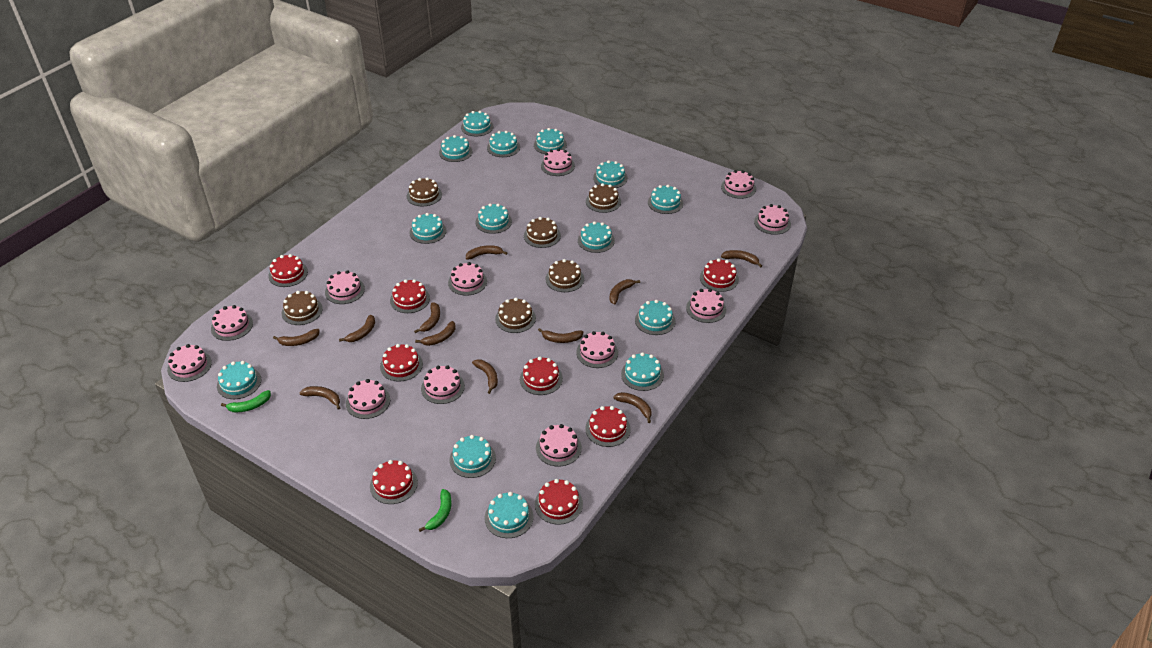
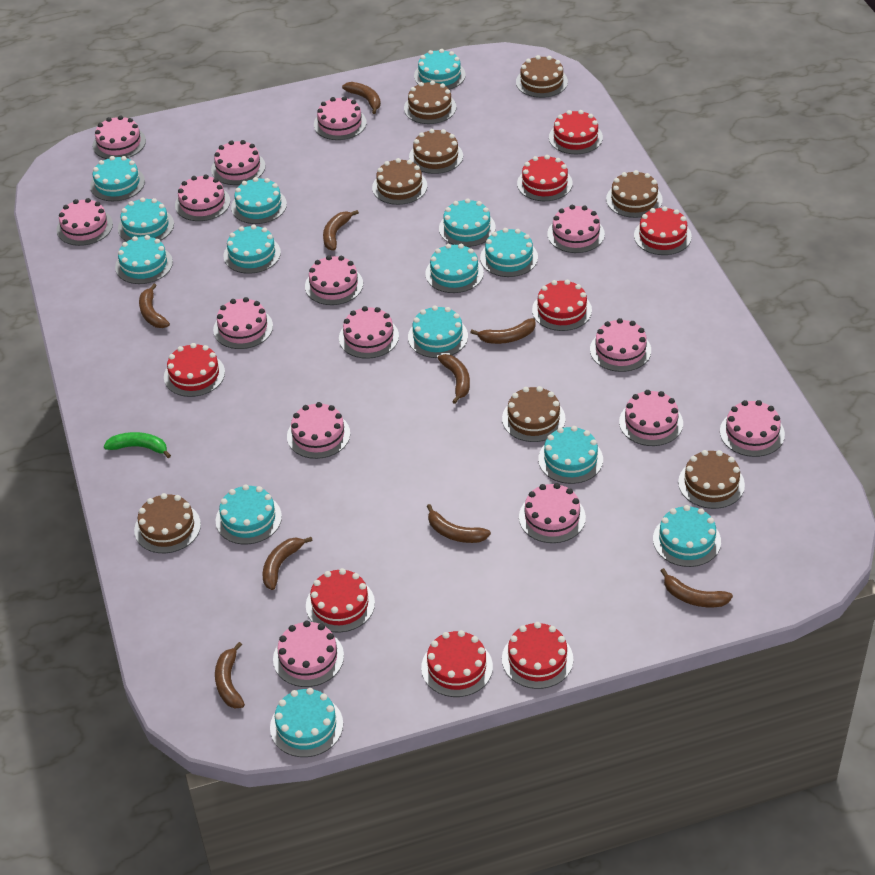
brown banana: 11 -> 9
brown cake: 6 -> 8
green banana: 2 -> 1
pink cake: 12 -> 15

